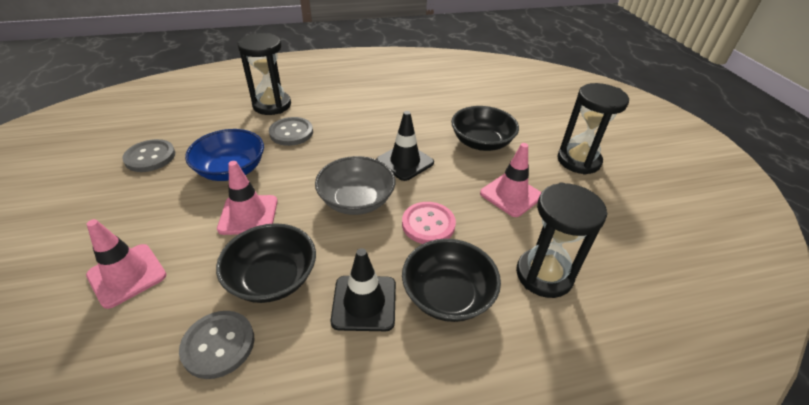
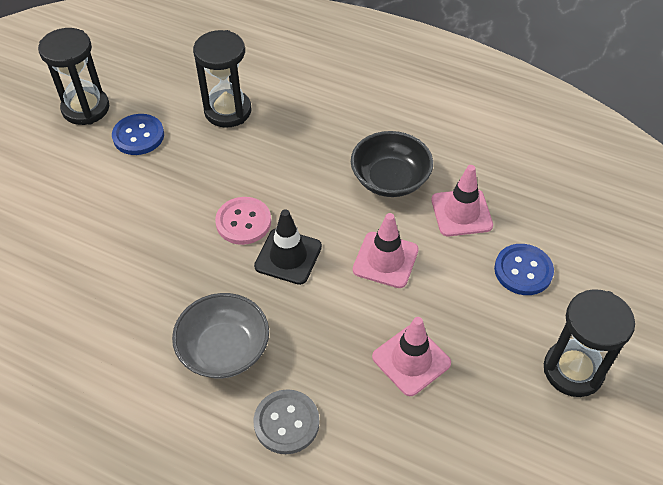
black bowl: 3 -> 1
black traffic cone: 2 -> 1
blue bowl: 1 -> 0
blue button: 0 -> 2
grey button: 3 -> 1

